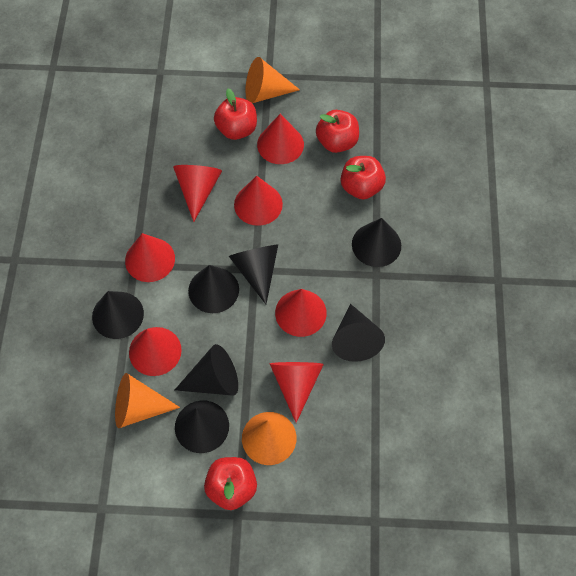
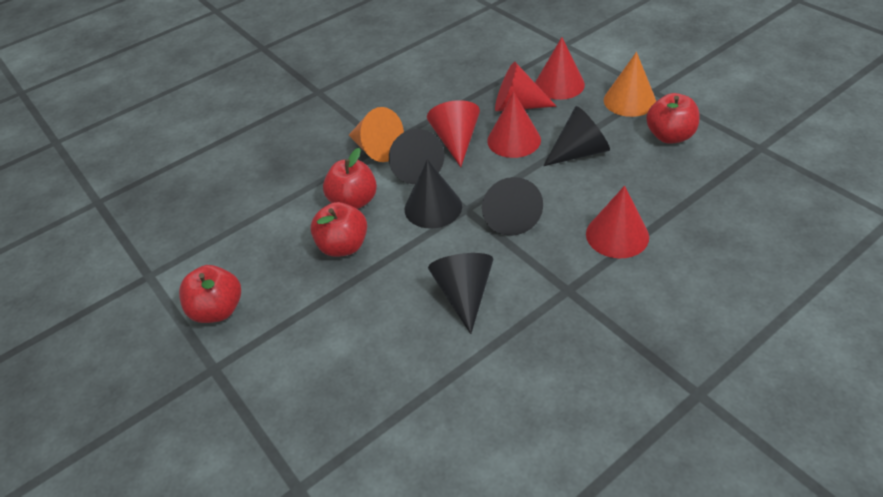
black cone: 7 -> 5
orange cone: 3 -> 2
red cone: 7 -> 5

